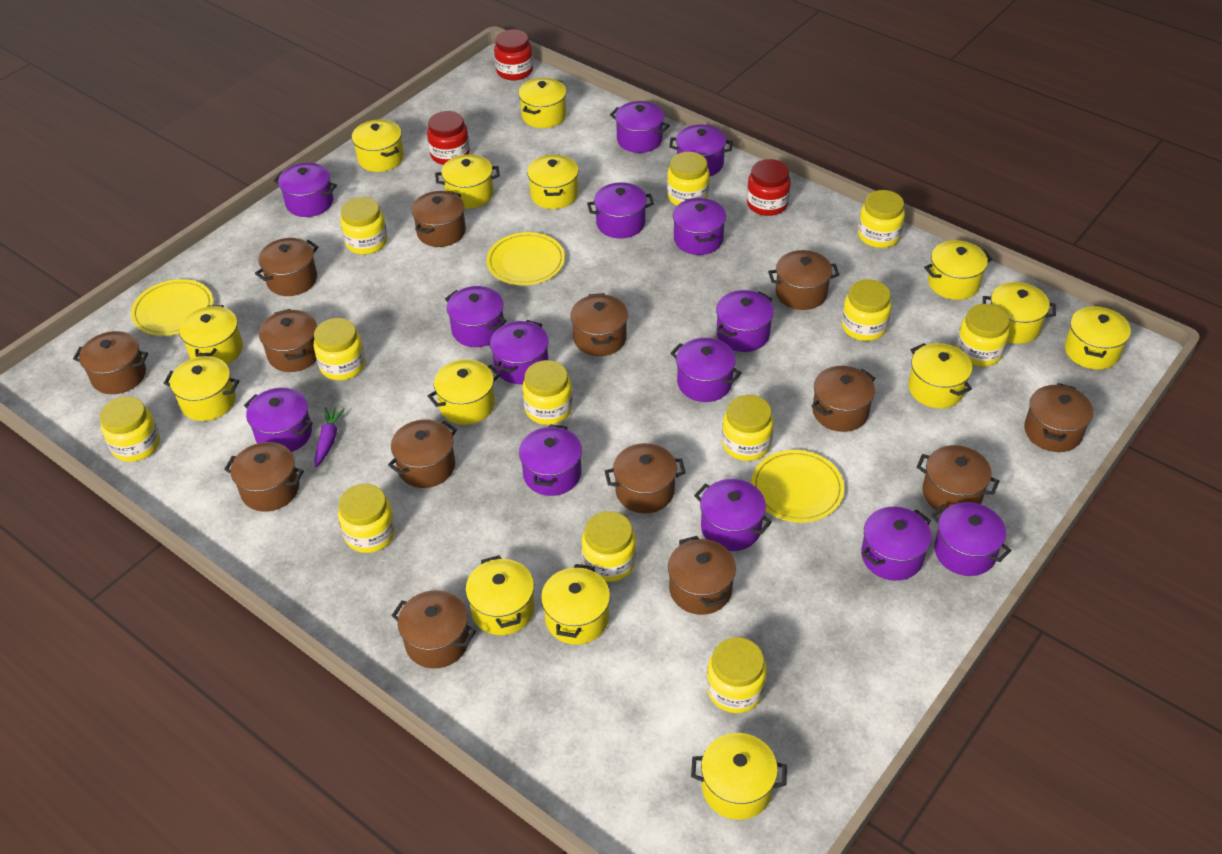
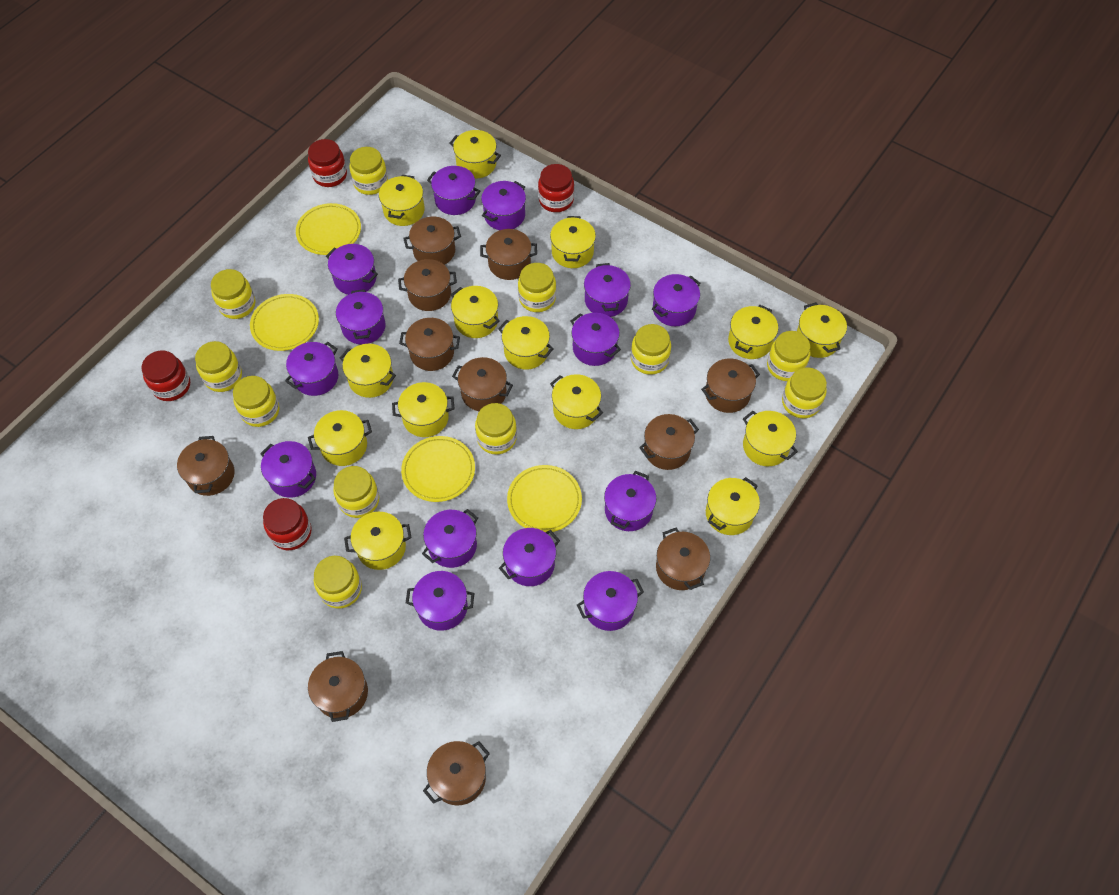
brown pot: 14 -> 11
purple carrot: 1 -> 0
red jar: 3 -> 4
yellow jar: 12 -> 11
yellow plate: 3 -> 4

